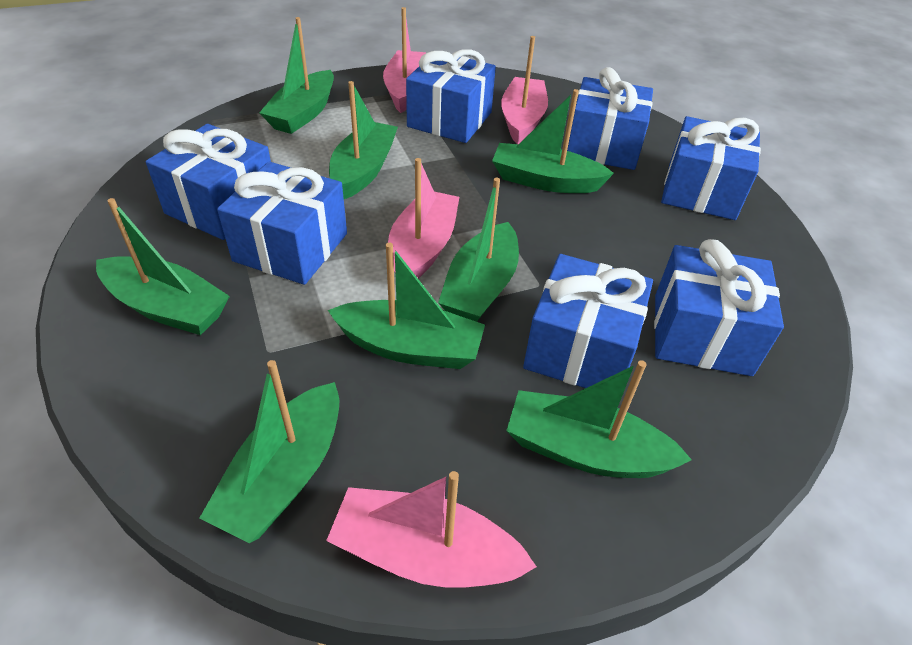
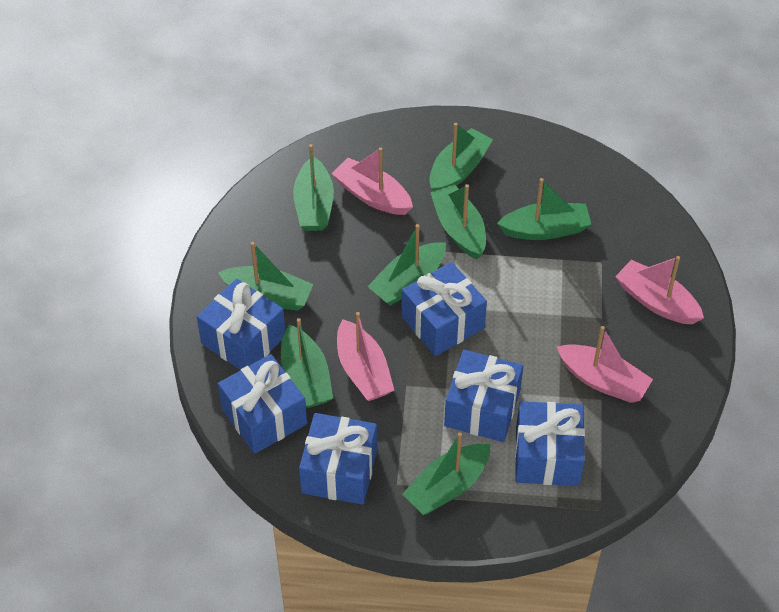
blue gift: 7 -> 6

